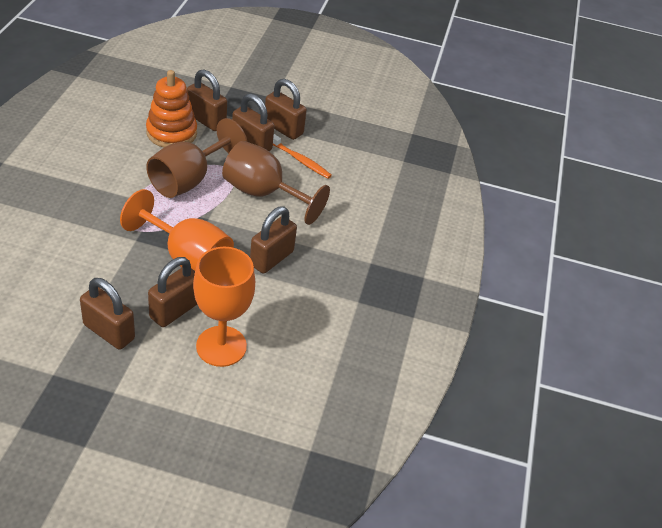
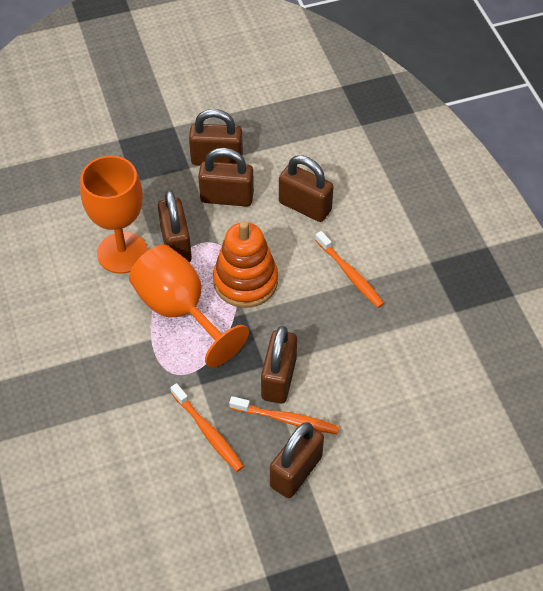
brown goblet: 2 -> 0
orange toothbrush: 1 -> 3

